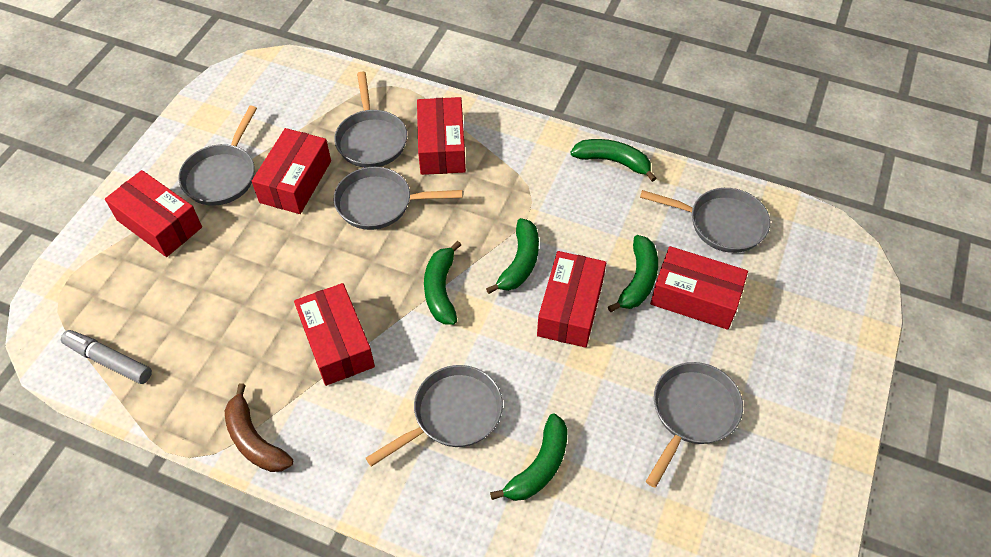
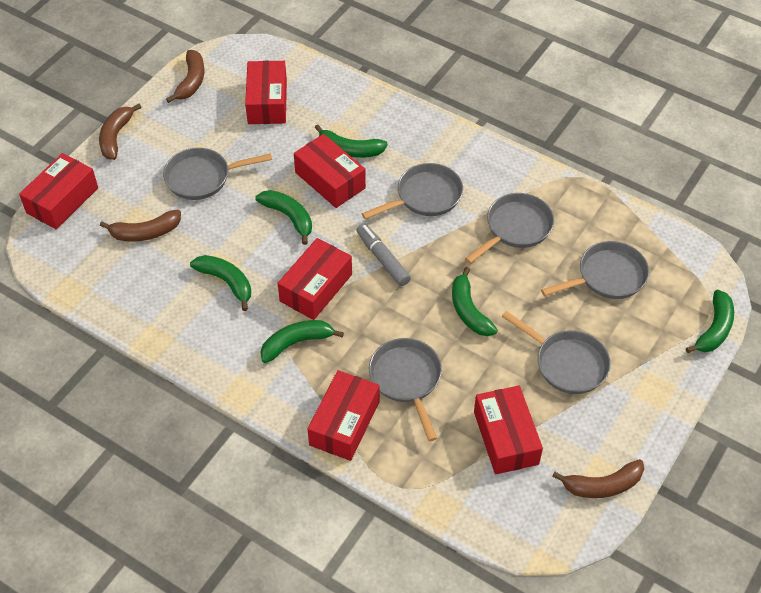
brown banana: 1 -> 4
green banana: 5 -> 6

